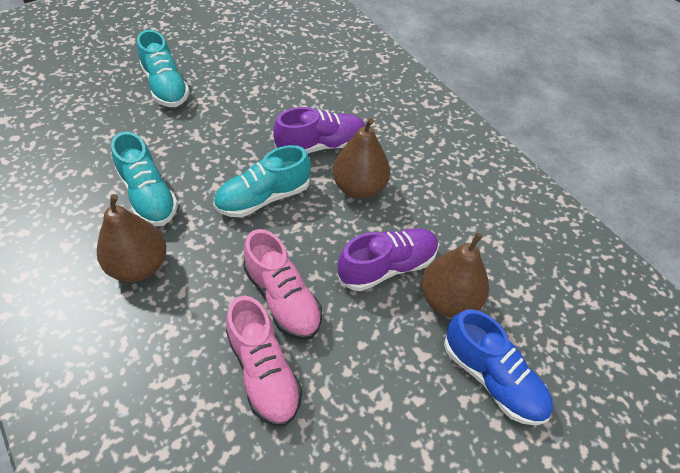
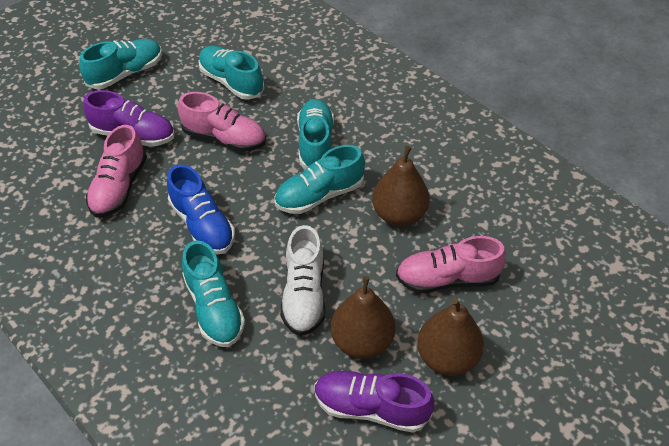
pink shoe: 2 -> 3
turquoise shoe: 3 -> 5
white shoe: 0 -> 1

